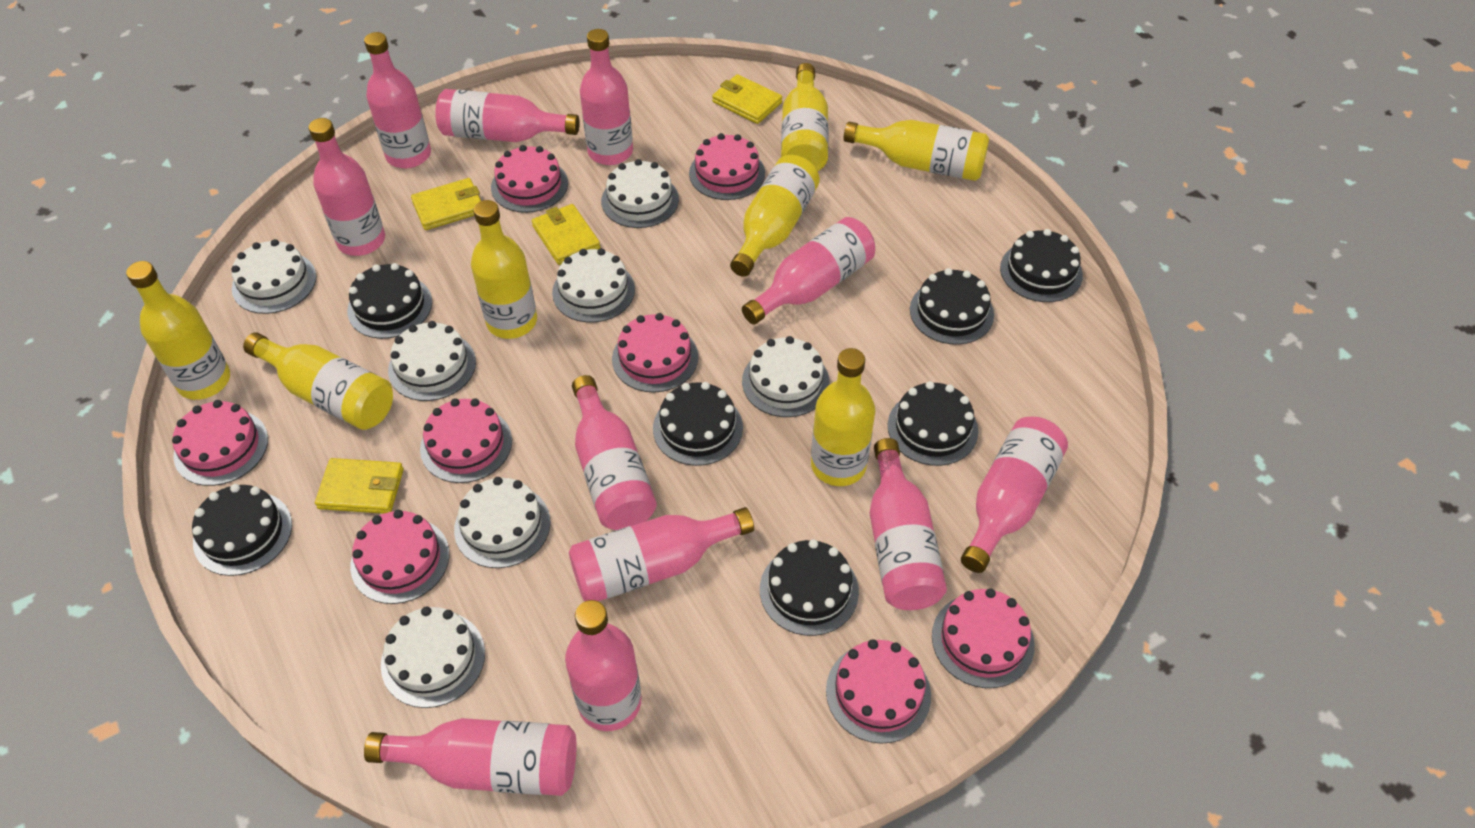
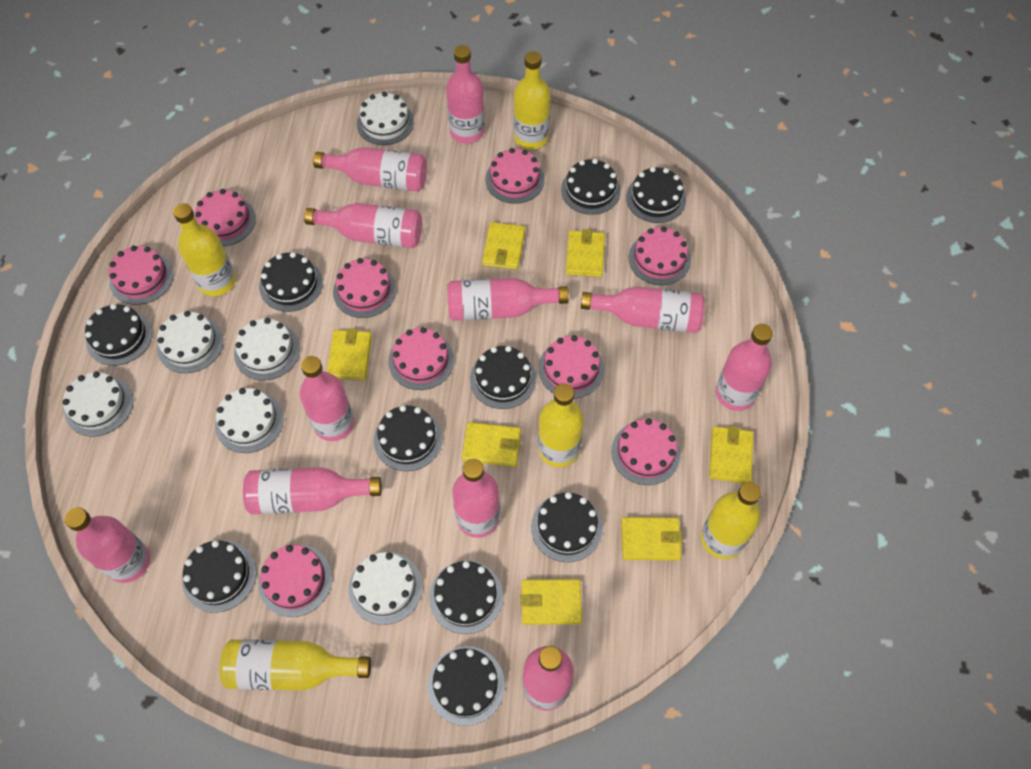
black cake: 7 -> 10
pink cake: 8 -> 9
white cake: 7 -> 6
yellow bottle: 7 -> 5
yellow wallet: 4 -> 7

